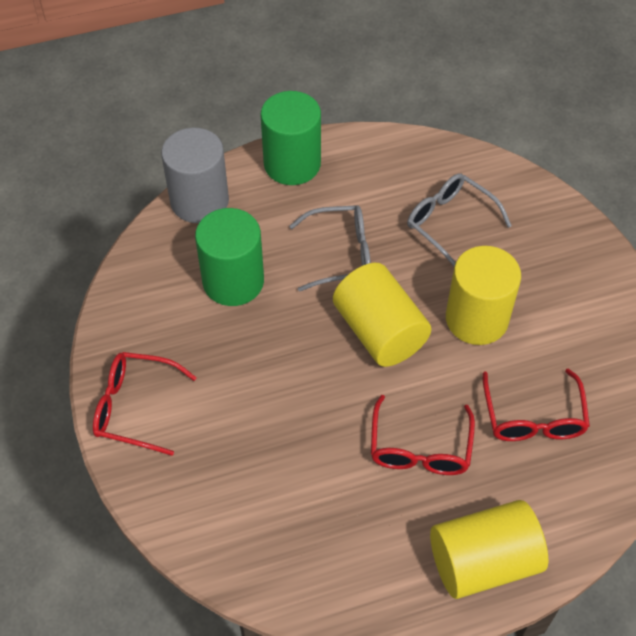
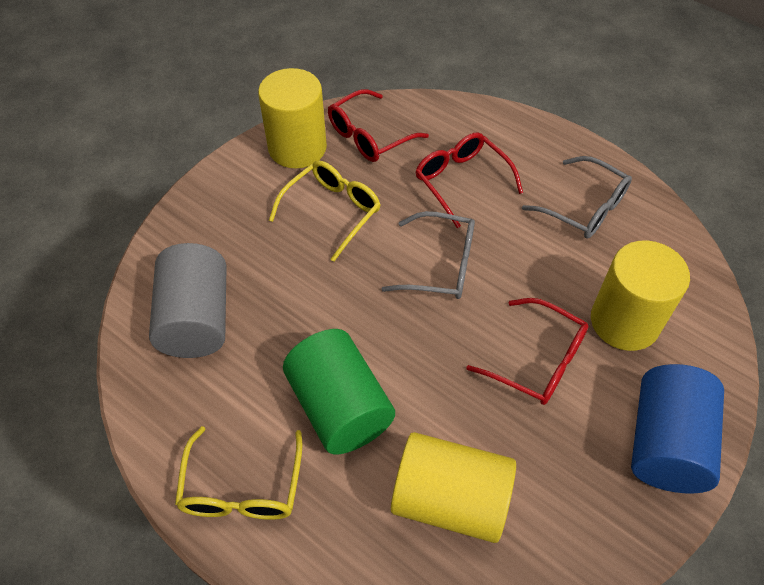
blue cylinder: 0 -> 1
green cylinder: 2 -> 1
yellow glasses: 0 -> 2

